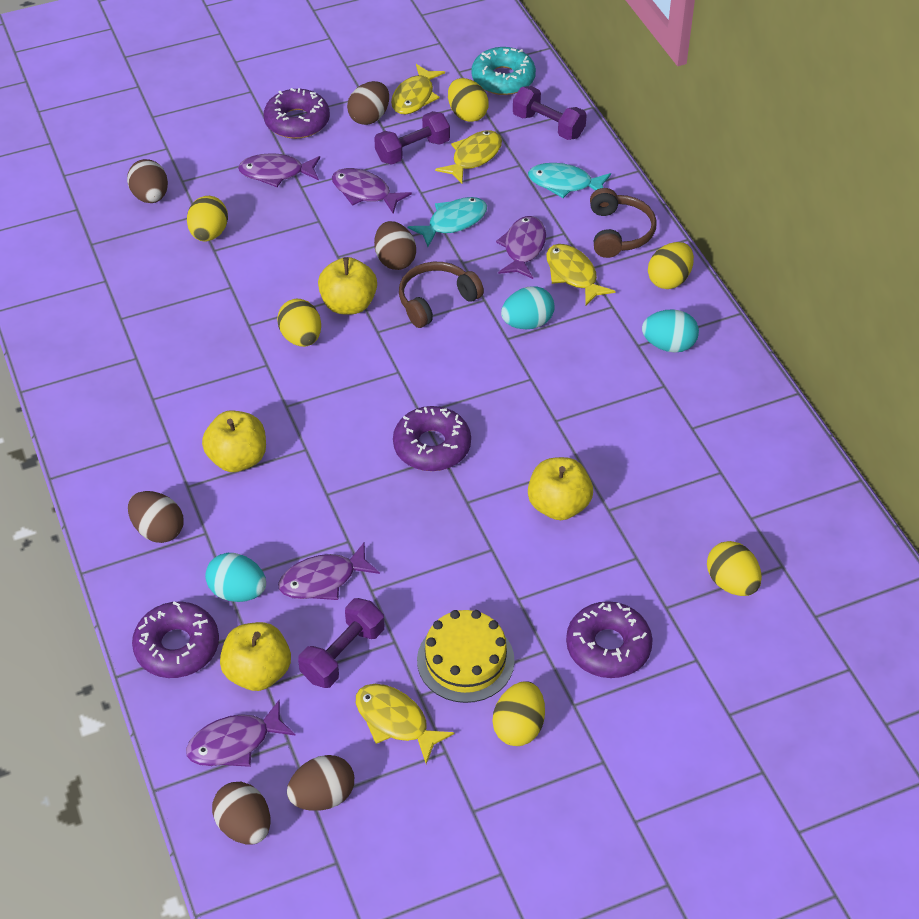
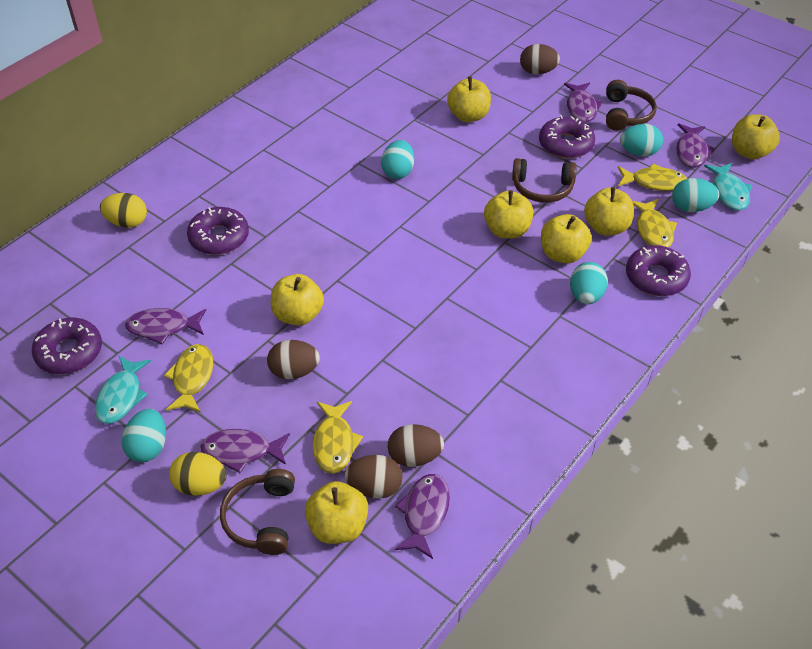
brown egg: 6 -> 4
brown headphones: 2 -> 3
purple dumbbell: 3 -> 0
turquoise donut: 1 -> 0
turquoise egg: 3 -> 5
yellow apple: 4 -> 7
yellow cake: 1 -> 0
yellow egg: 6 -> 2

